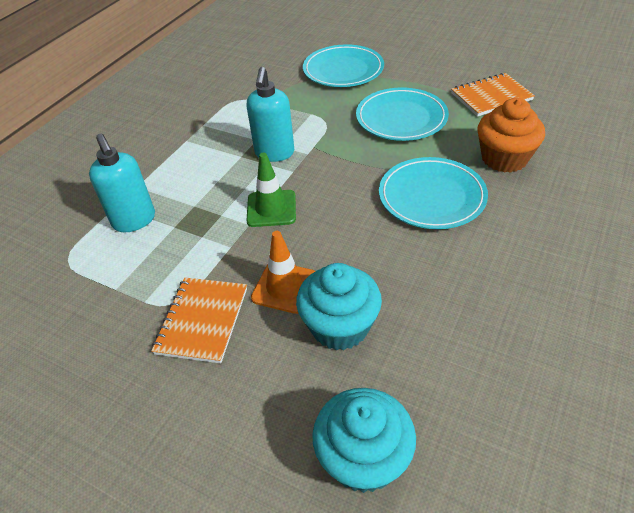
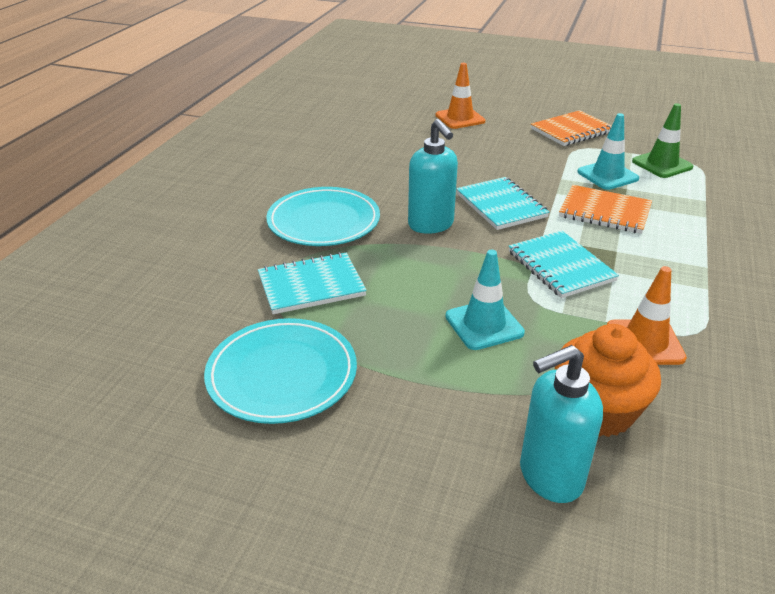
orange traffic cone: 1 -> 2
turquoise cupcake: 2 -> 0
turquoise notebook: 0 -> 3
turquoise plate: 3 -> 2
turquoise traffic cone: 0 -> 2

